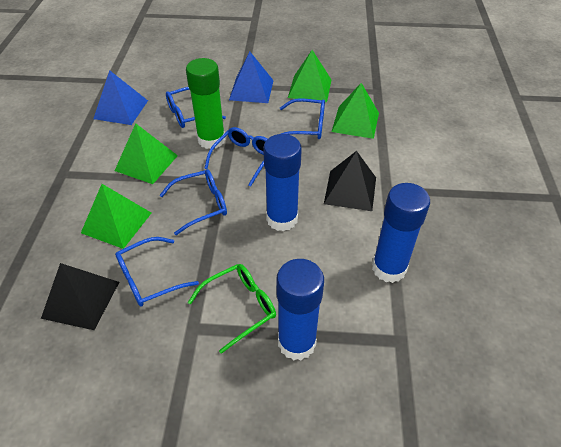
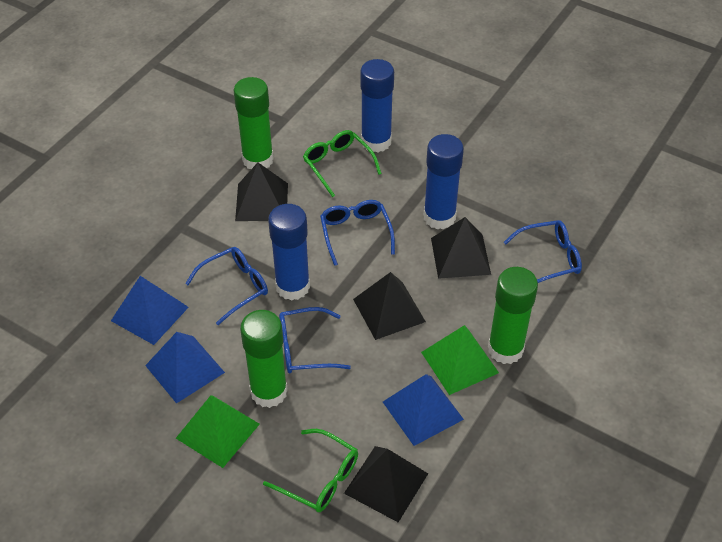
black pyramid: 2 -> 4
blue glasses: 5 -> 4
blue pyramid: 2 -> 3
green glasses: 1 -> 2
green glue stick: 1 -> 3
green pyramid: 4 -> 2

